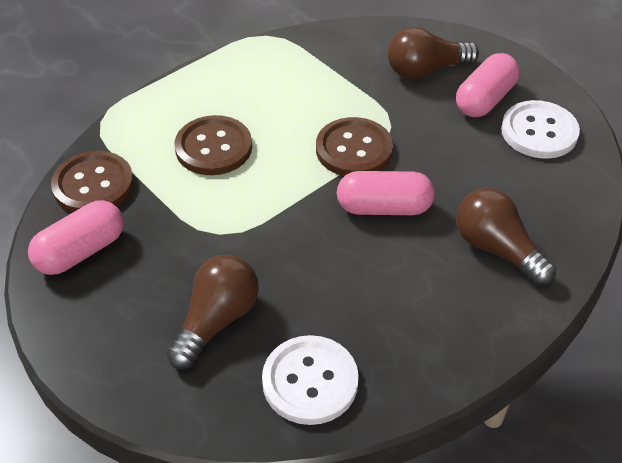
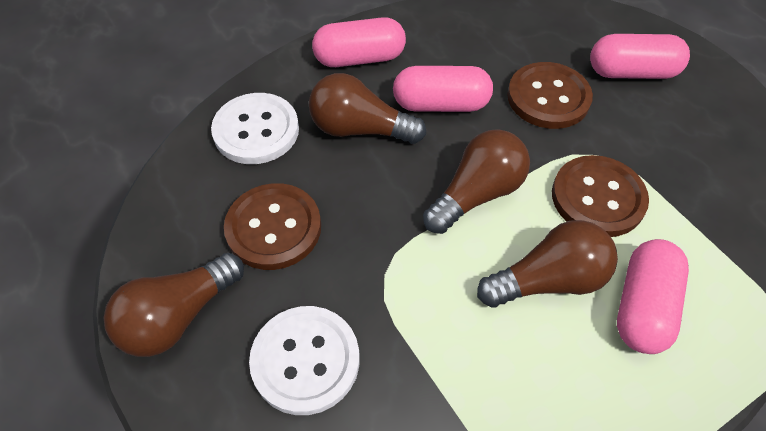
brown light bulb: 3 -> 4
pink capsule: 3 -> 4

